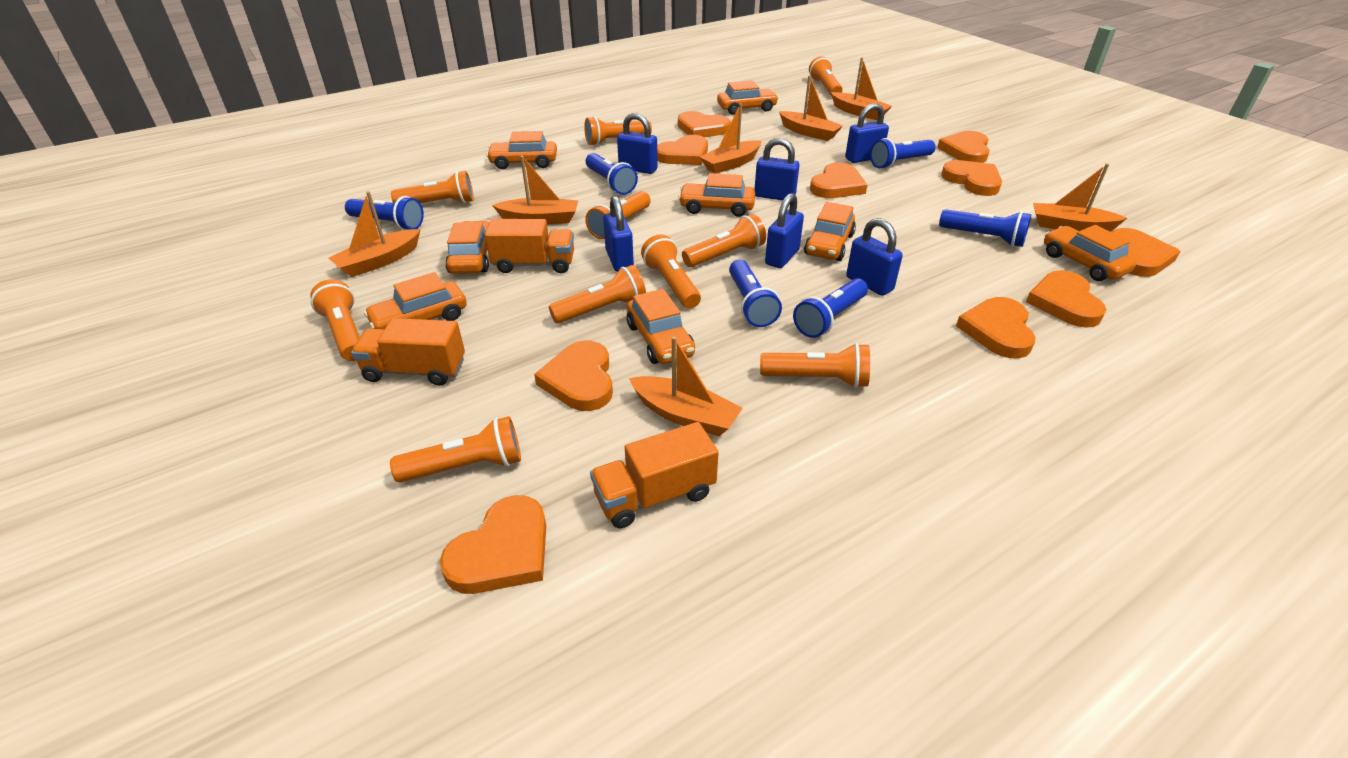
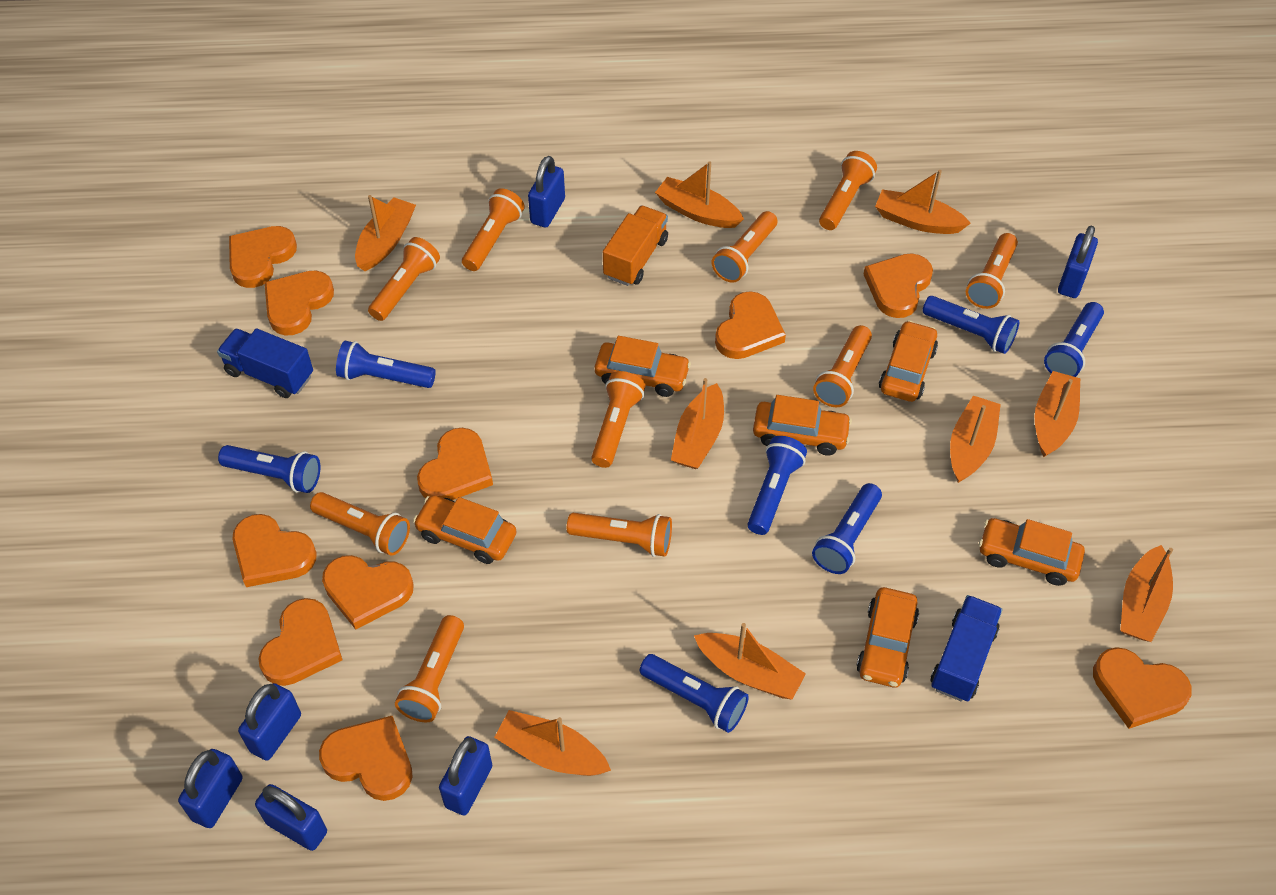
blue flashlight: 6 -> 7
blue truck: 0 -> 2
orange boat: 7 -> 9
orange car: 8 -> 6
orange truck: 3 -> 1

